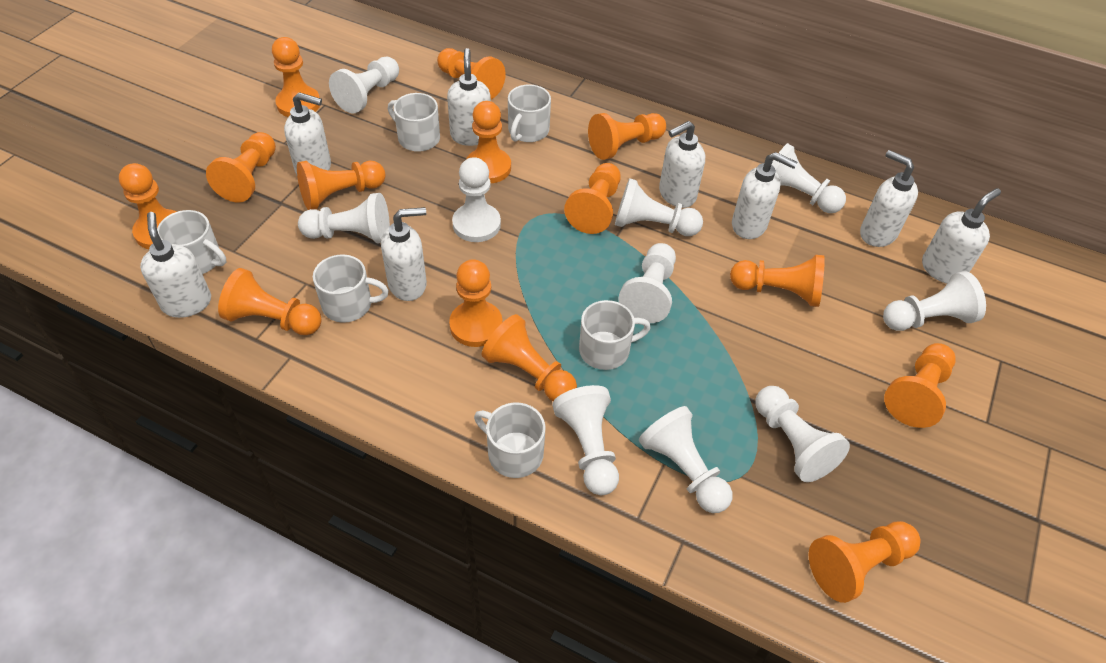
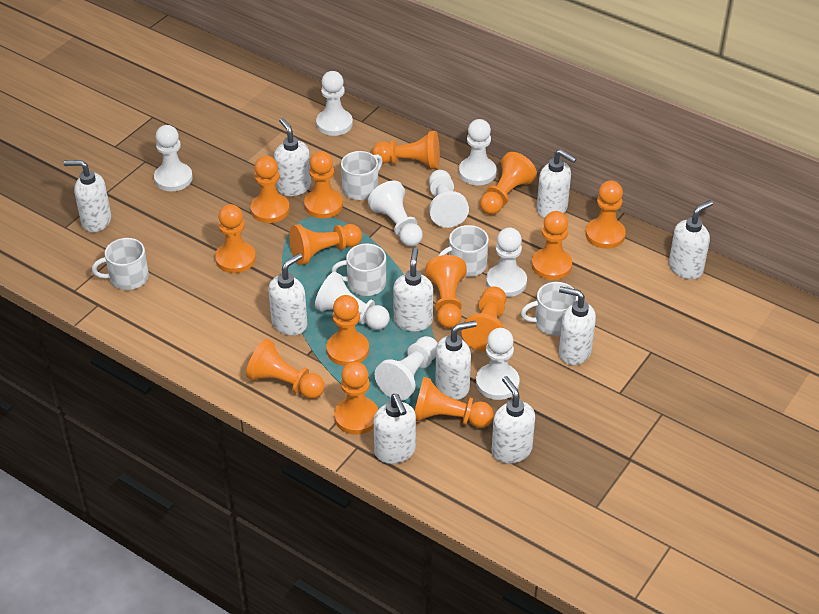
white mug: 6 -> 5
white pawn: 10 -> 9
white soap dispenser: 8 -> 10

